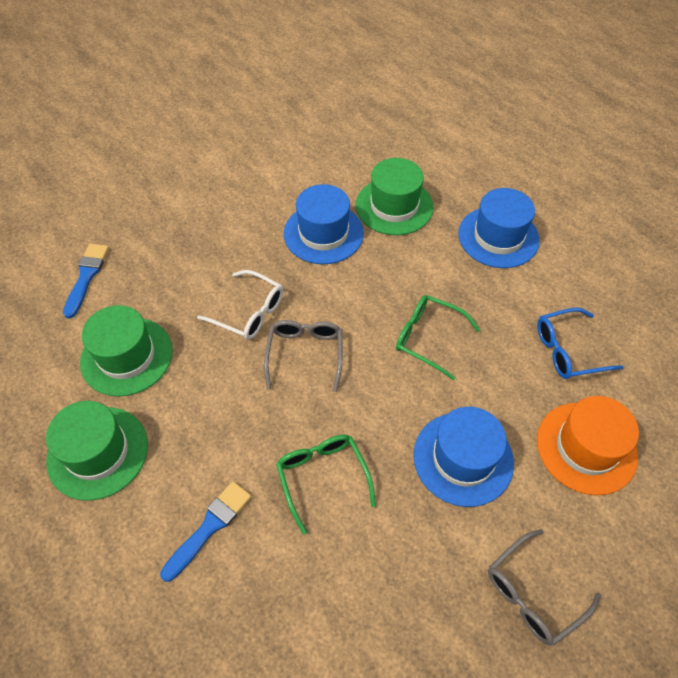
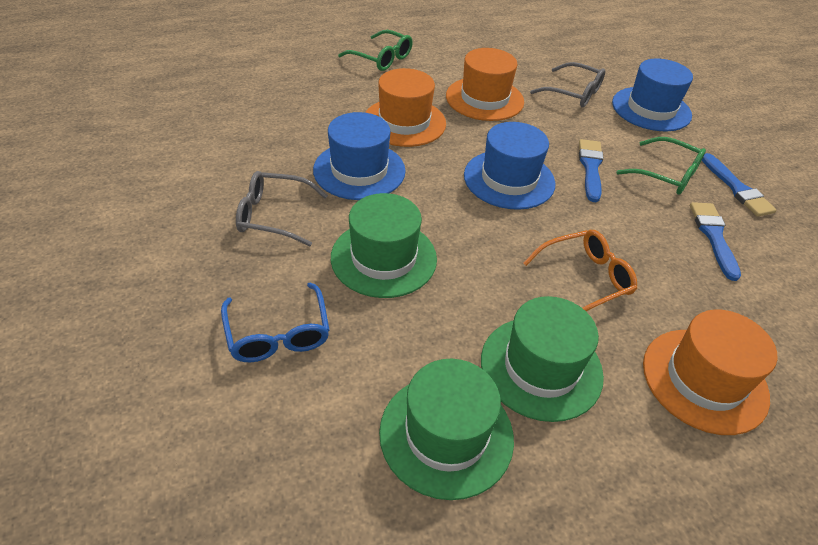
blue brush: 2 -> 3
orange glasses: 0 -> 1
orange hat: 1 -> 3
white glasses: 1 -> 0

